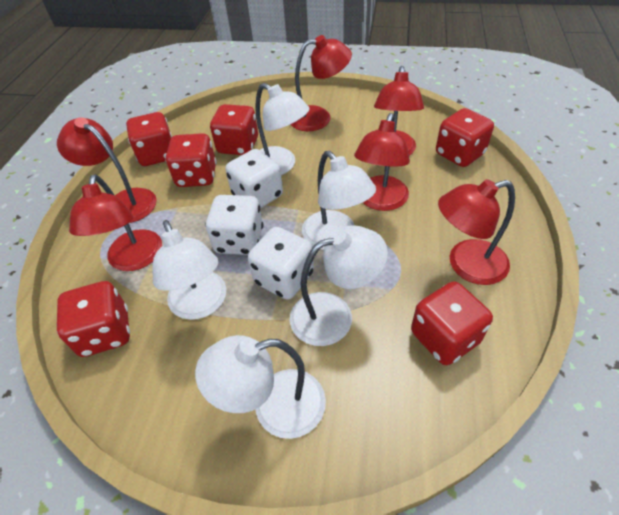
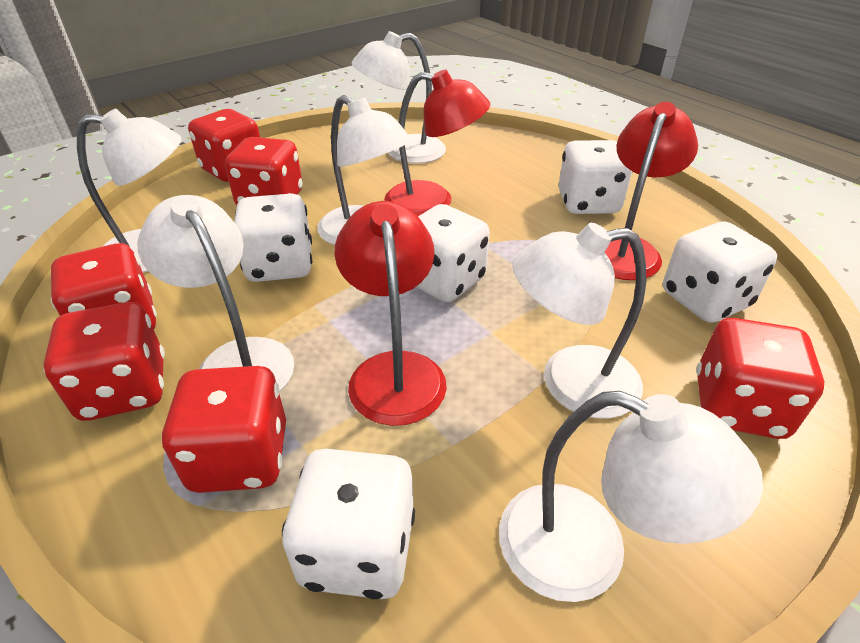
red lamp: 6 -> 3
white dice: 3 -> 5
white lamp: 5 -> 6

